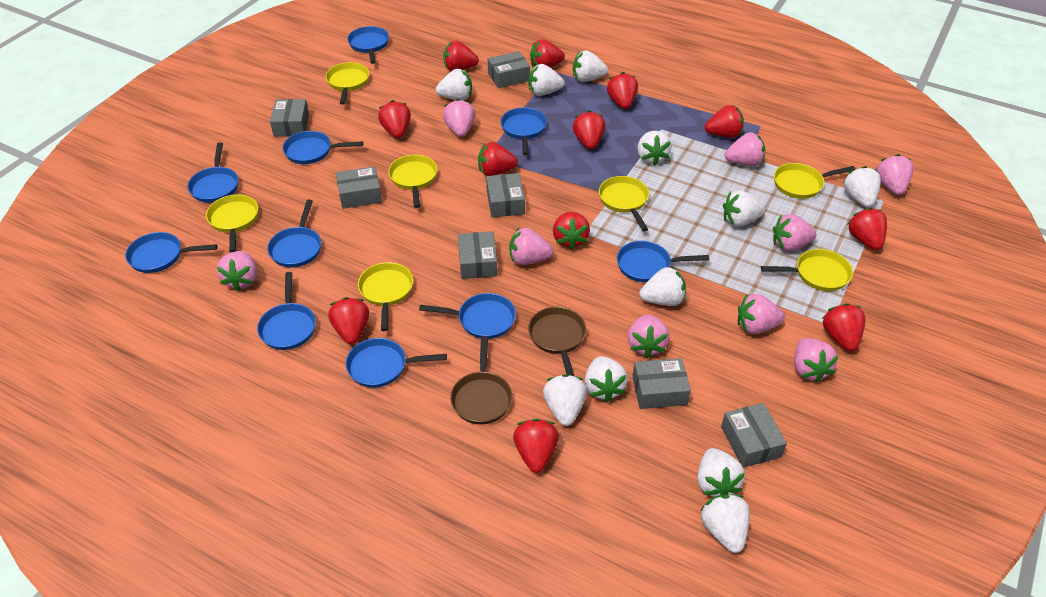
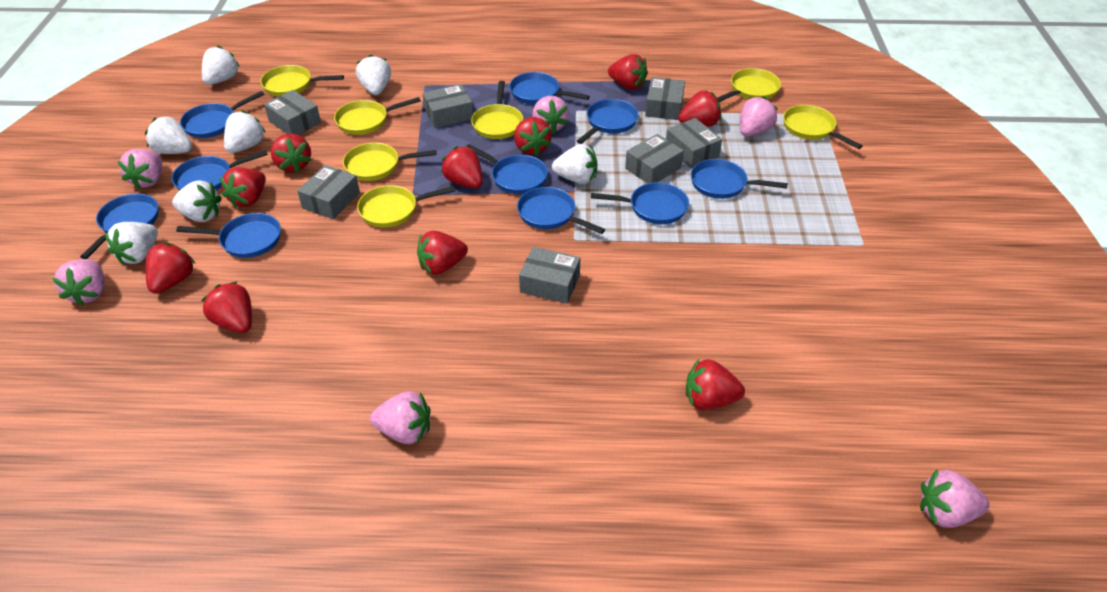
brown pan: 2 -> 0
pink strawberry: 9 -> 6
red strawberry: 12 -> 10
white strawberry: 11 -> 7

